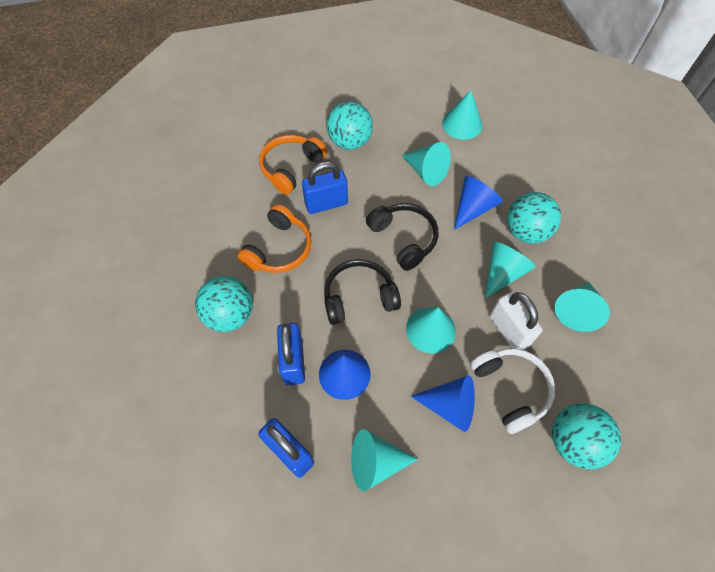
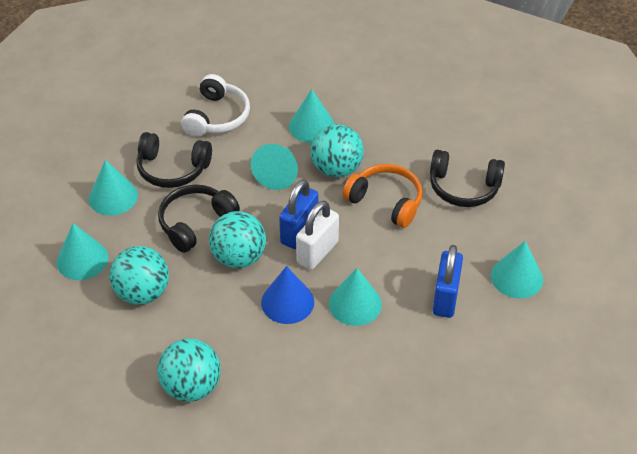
black headphones: 2 -> 3
blue cone: 3 -> 1
blue padlock: 3 -> 2
orange headphones: 2 -> 1

